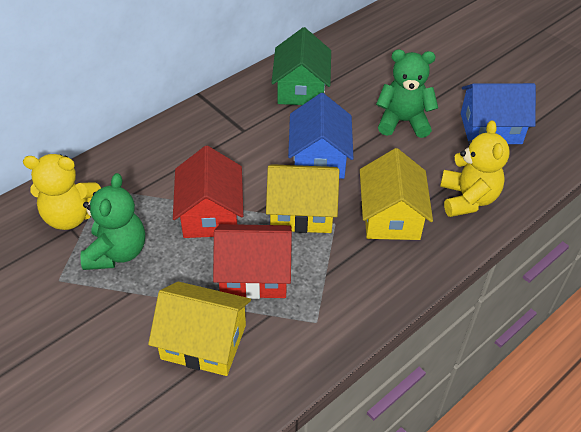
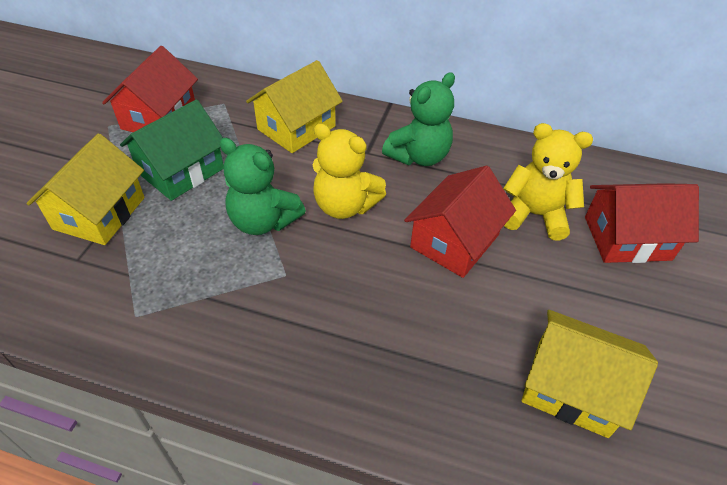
blue house: 2 -> 0
red house: 2 -> 3

